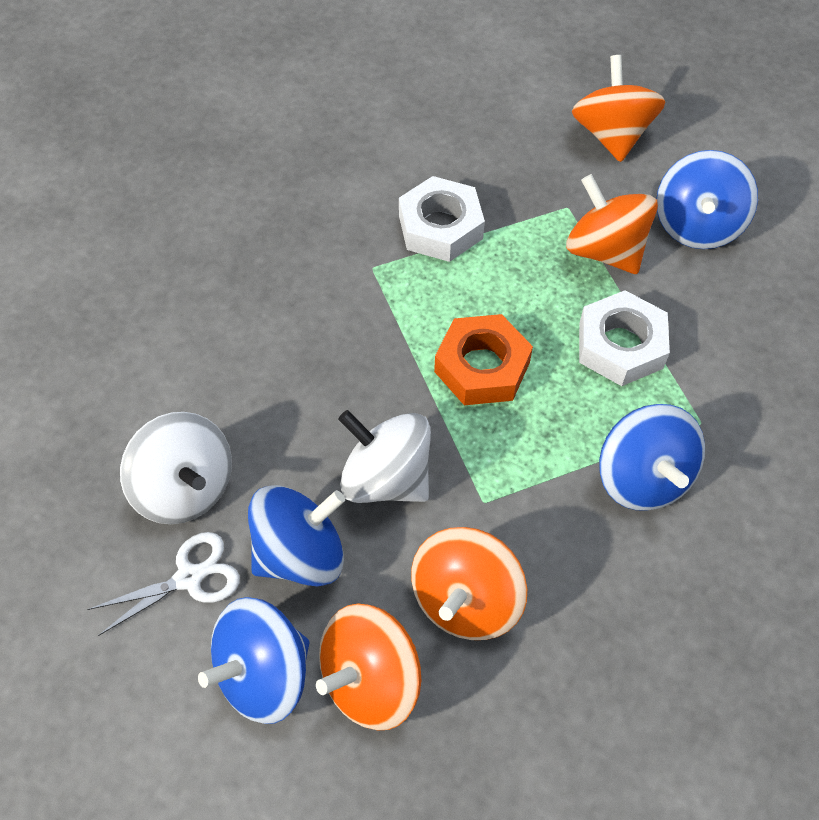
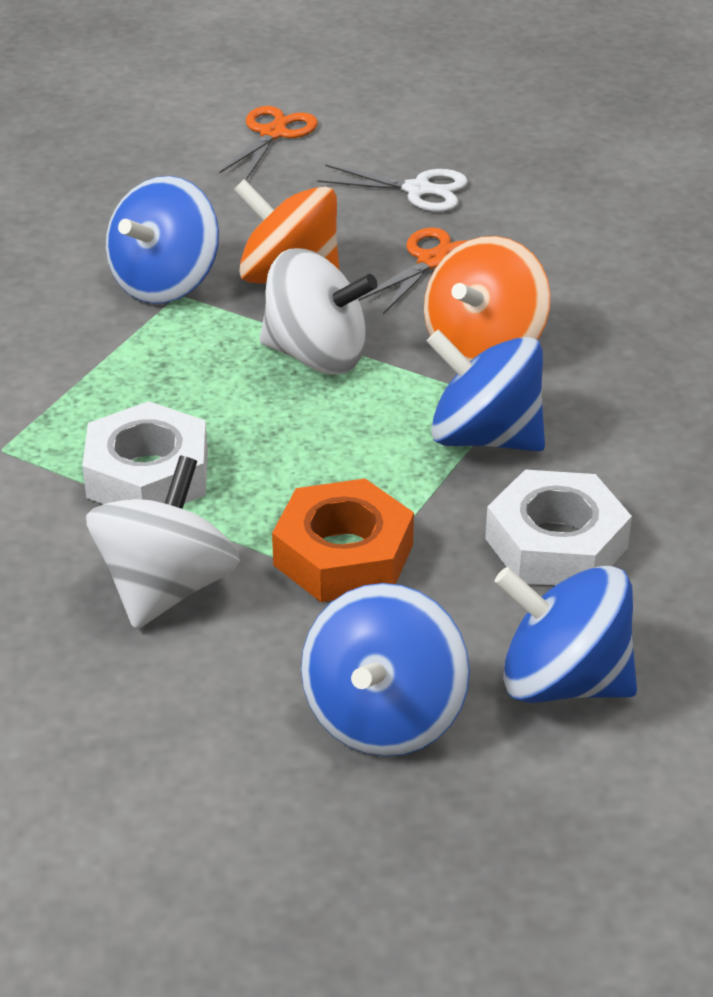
orange scissors: 0 -> 2
orange spinning top: 4 -> 2

